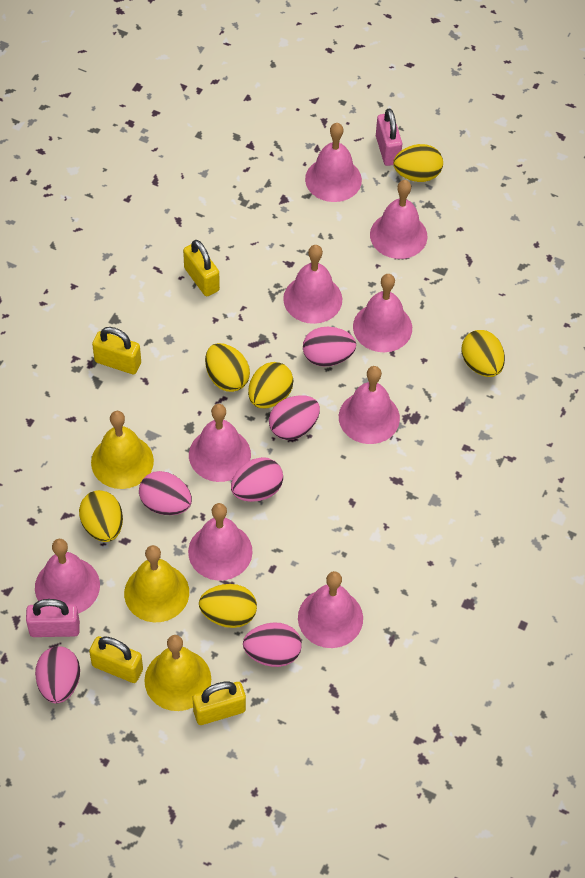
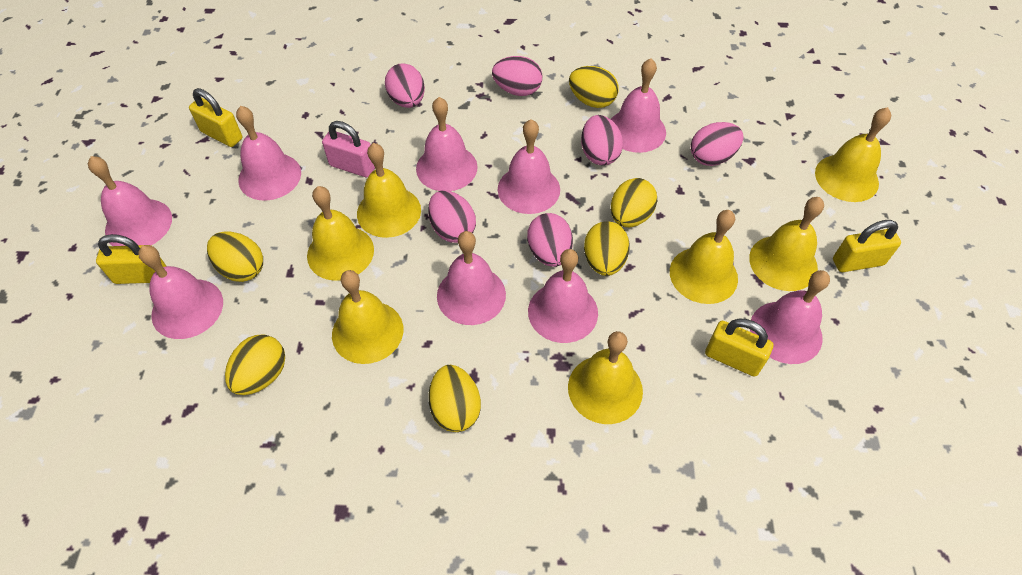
pink padlock: 2 -> 1
yellow bell: 3 -> 7

